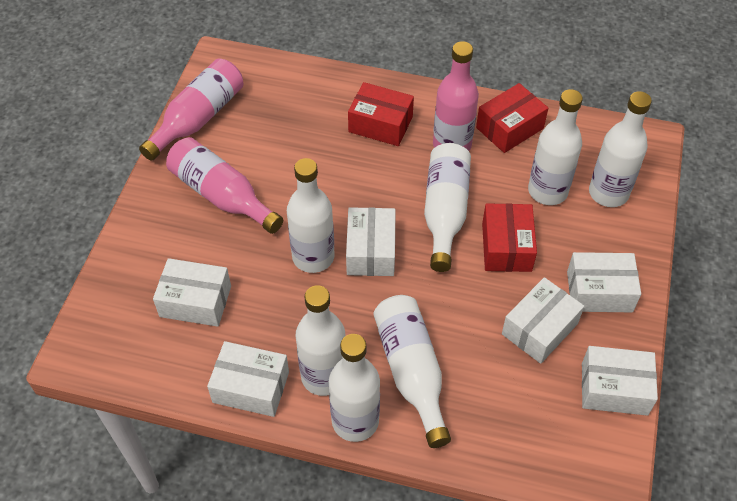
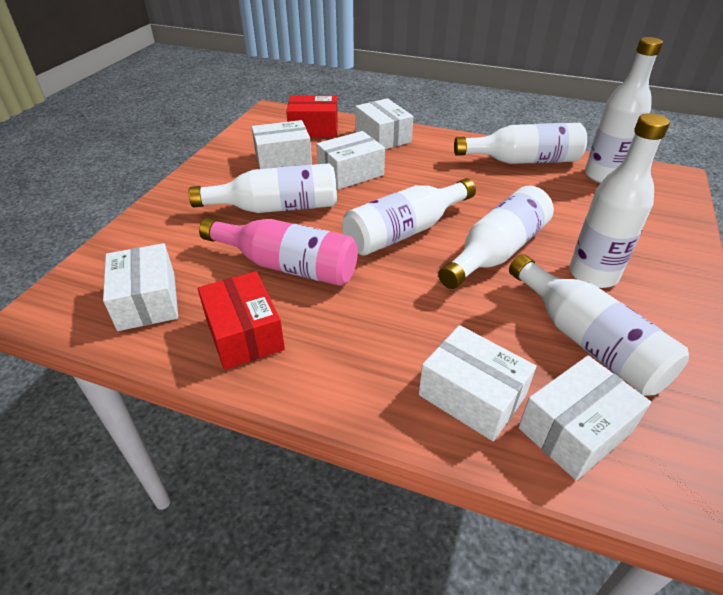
pink bottle: 3 -> 1
red box: 3 -> 2

